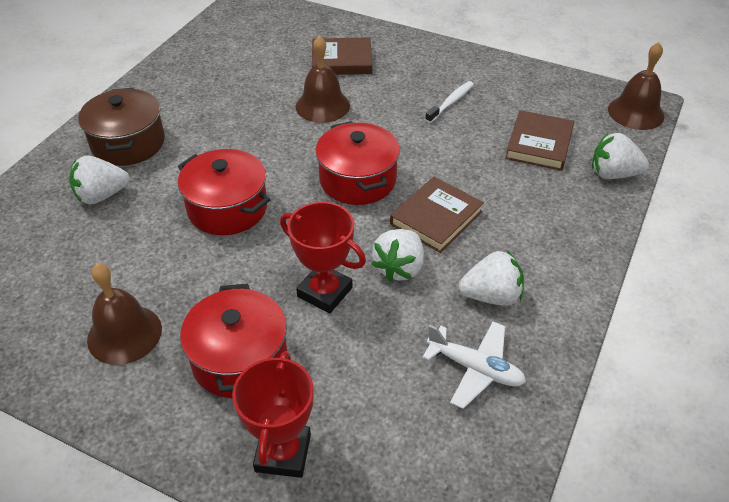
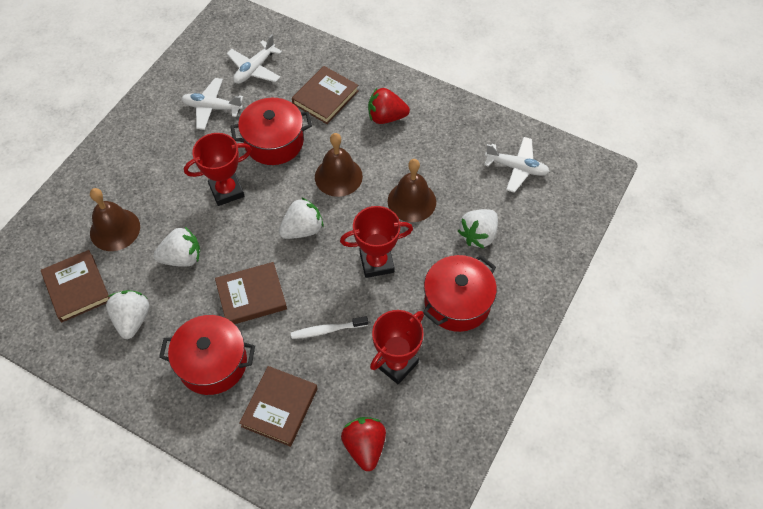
brown book: 3 -> 4
brown pot: 1 -> 0
red strawberry: 0 -> 2
red trophy: 2 -> 3
white plane: 1 -> 3

